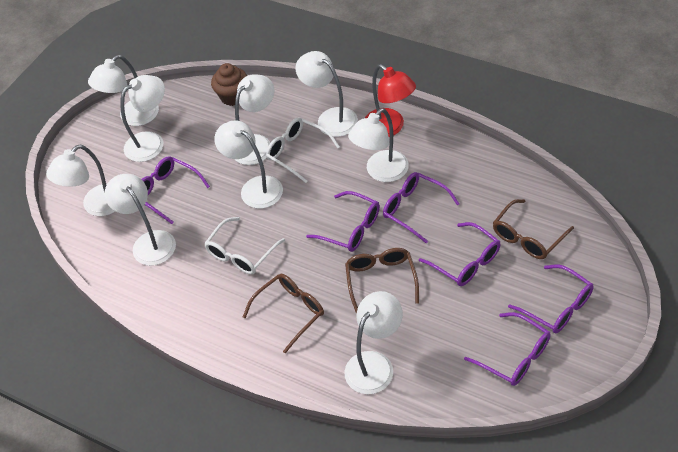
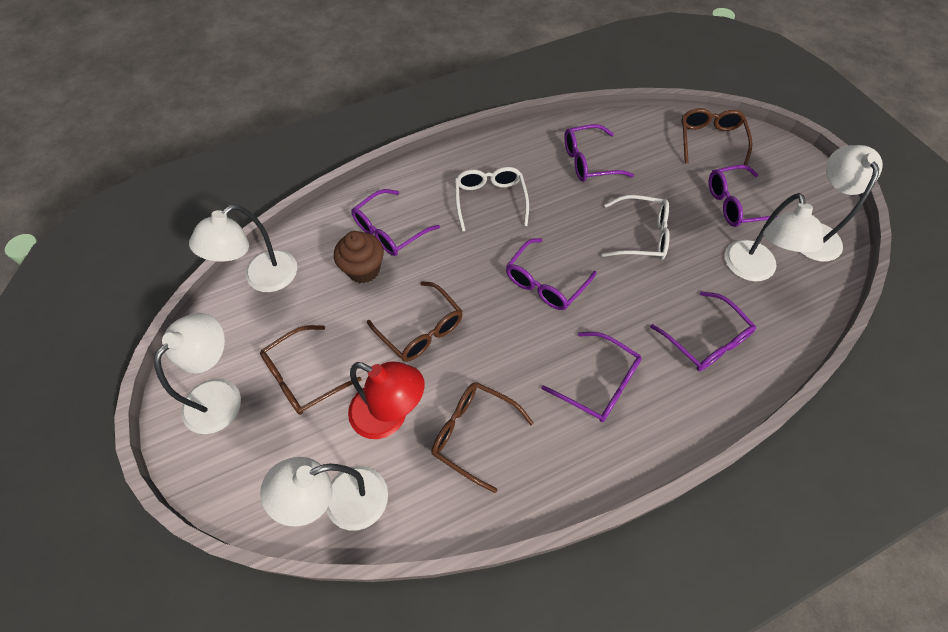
brown glasses: 3 -> 4
white lamp: 9 -> 5

